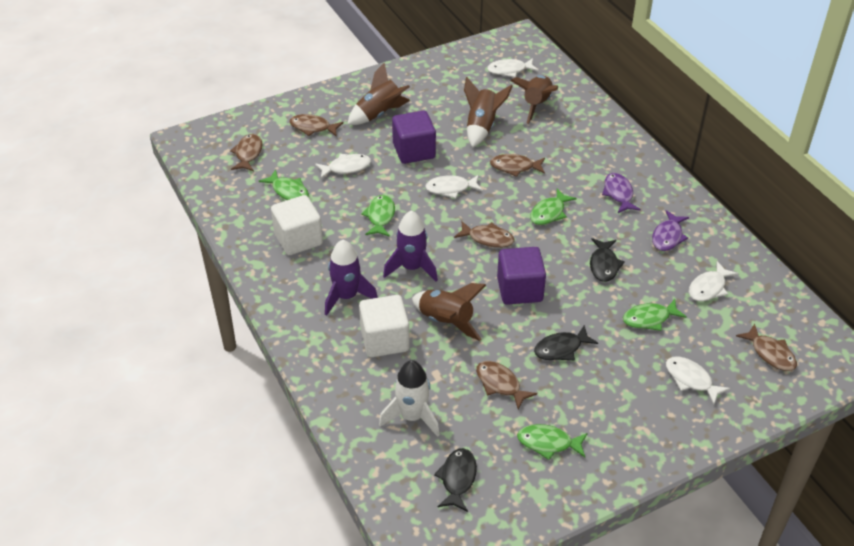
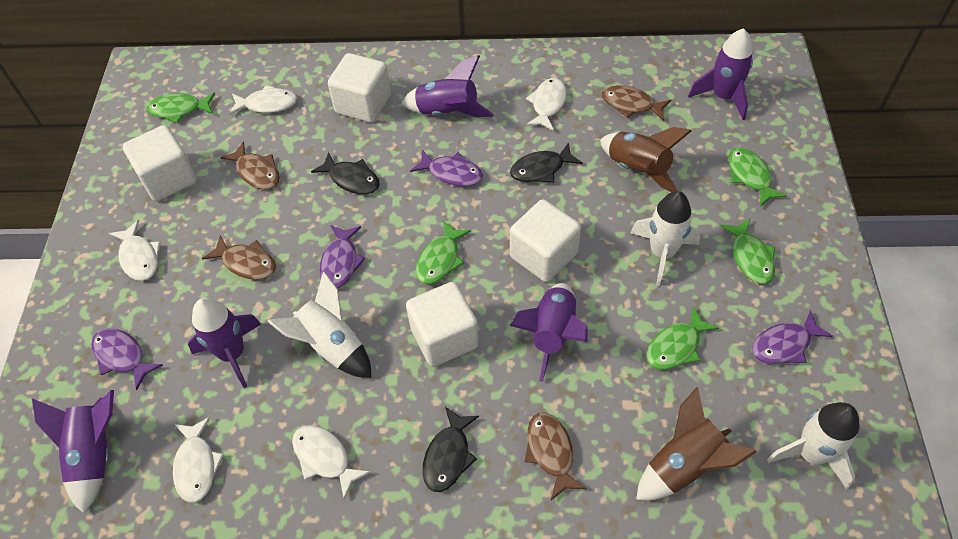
brown fish: 6 -> 4
brown rocket: 4 -> 2
purple cube: 2 -> 0
purple fish: 2 -> 4
purple rocket: 2 -> 5
white cube: 2 -> 4
white rocket: 1 -> 3

